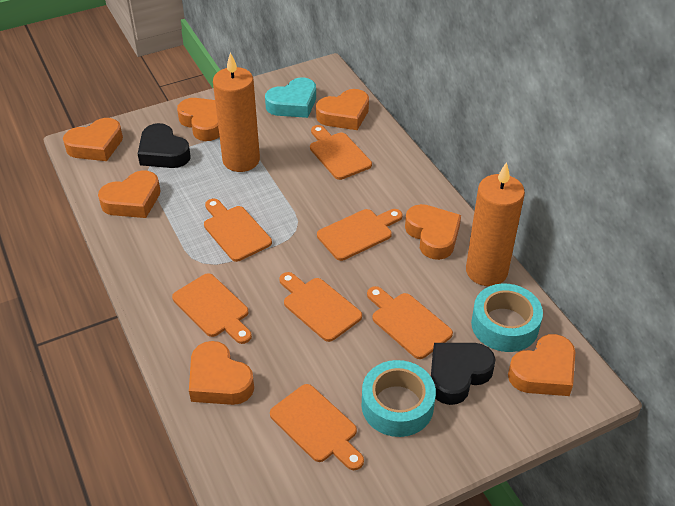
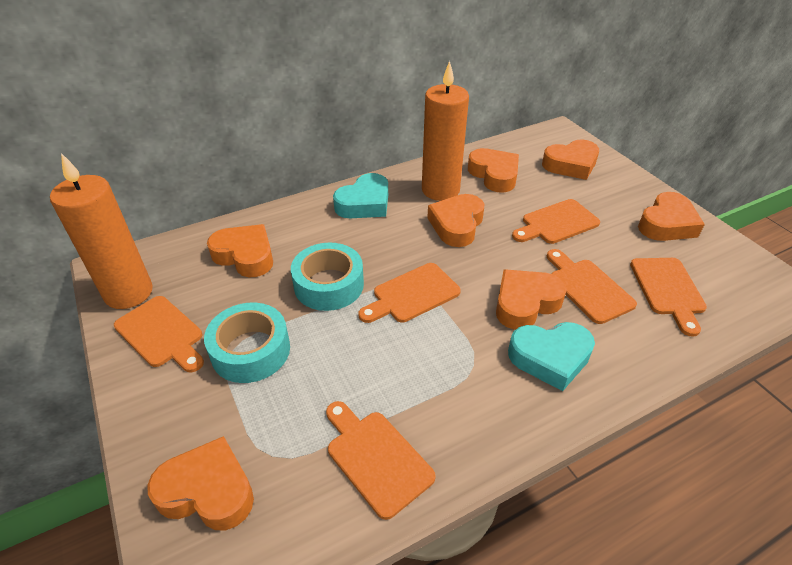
black heart: 2 -> 0
orange cutting board: 7 -> 6
turquoise heart: 1 -> 2

